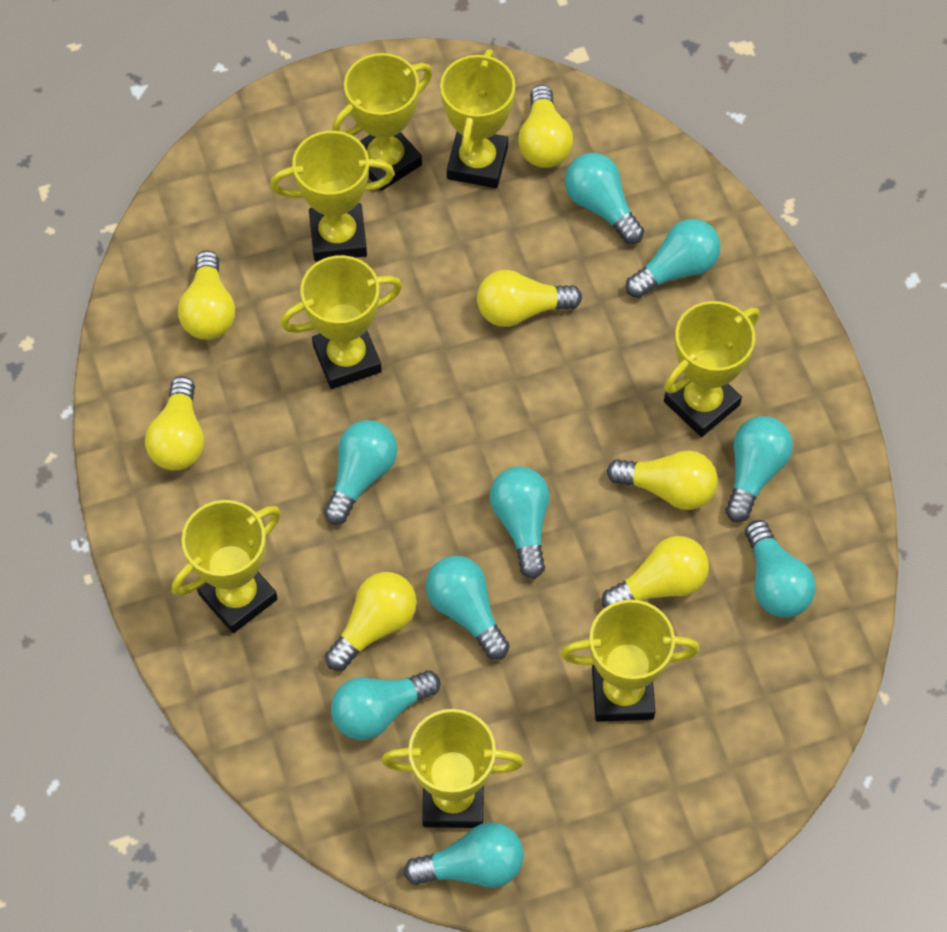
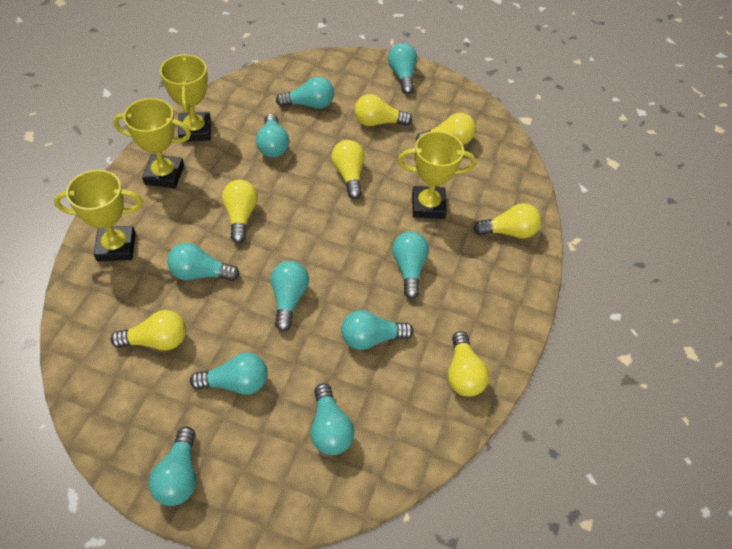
turquoise light bulb: 9 -> 10
yellow trophy: 8 -> 4

